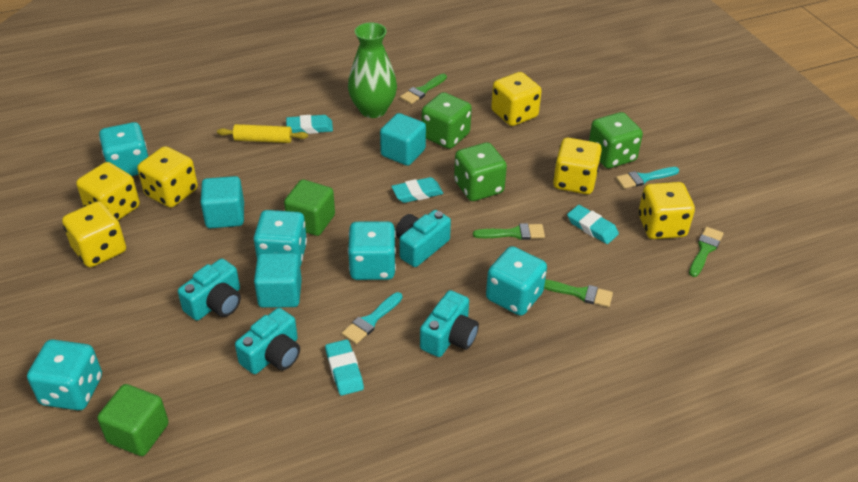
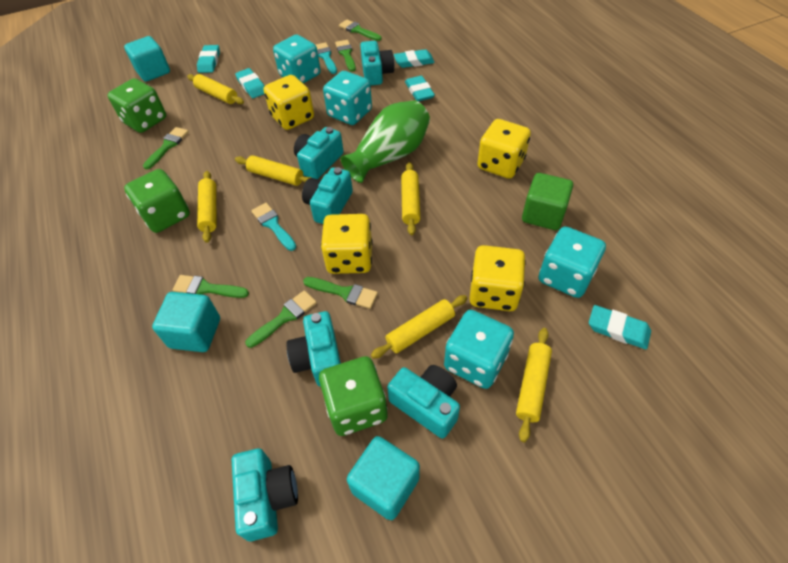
green brush: 4 -> 6
green cube: 2 -> 1
turquoise camera: 4 -> 6
turquoise dice: 5 -> 4
turquoise eraser: 4 -> 5
yellow dice: 6 -> 4
yellow rolling pin: 1 -> 6

